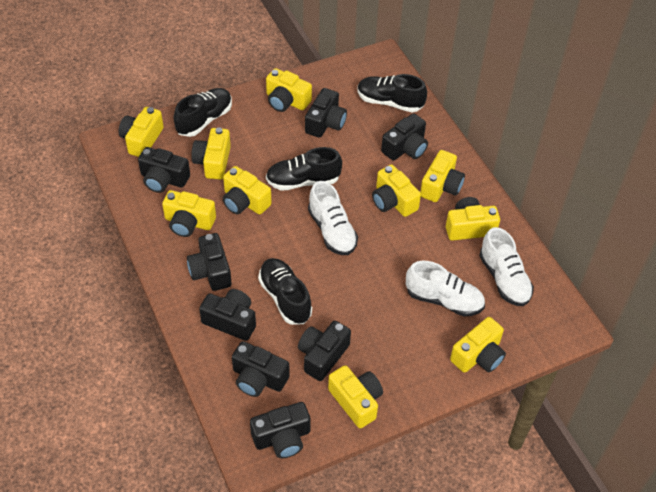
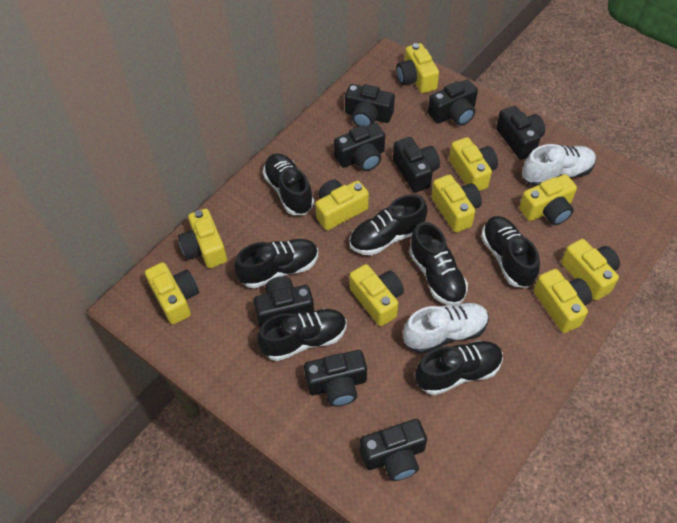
black shoe: 4 -> 7
white shoe: 3 -> 2

